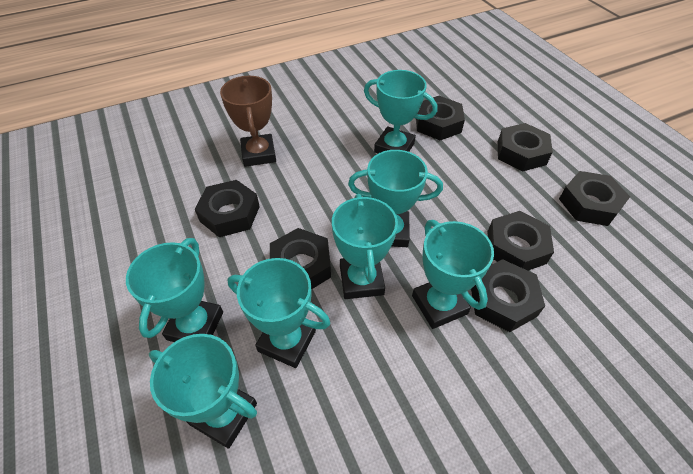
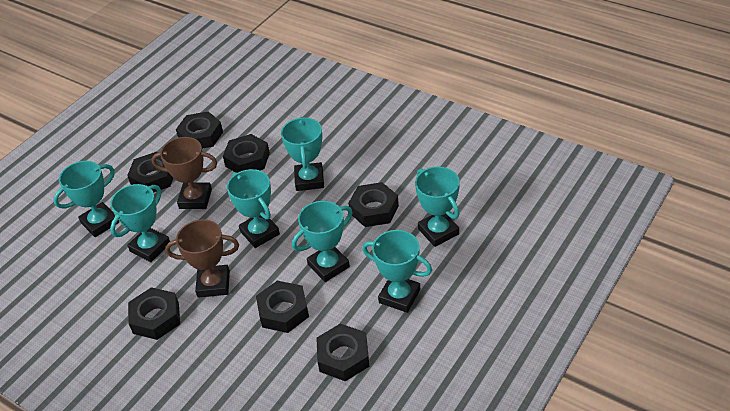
brown trophy: 1 -> 2

